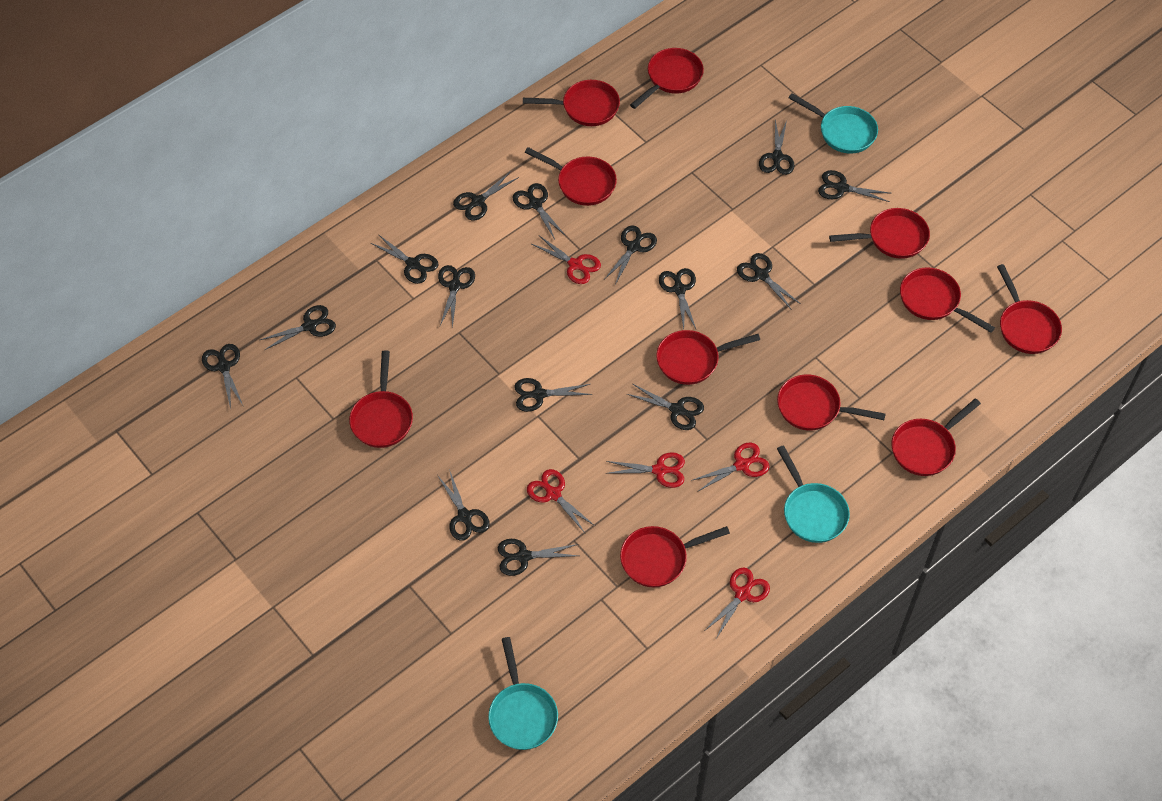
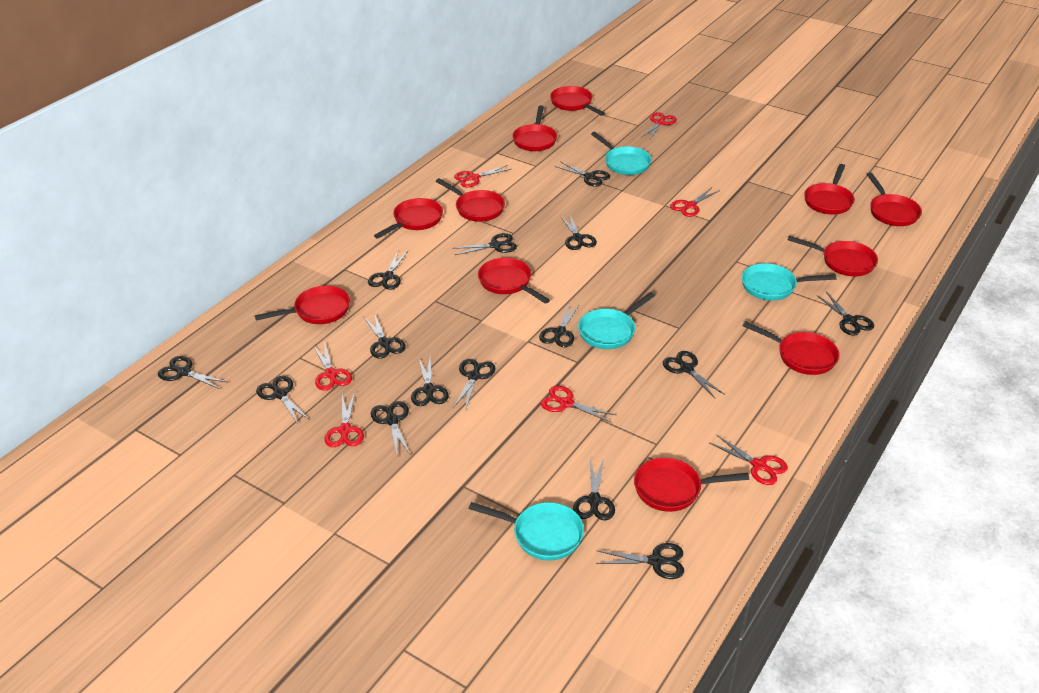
red scissors: 5 -> 7
turquoise pan: 3 -> 4

